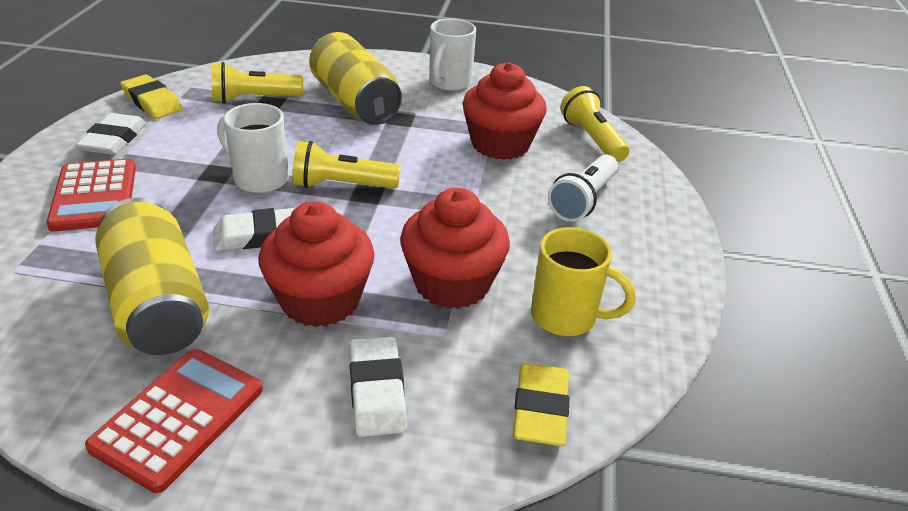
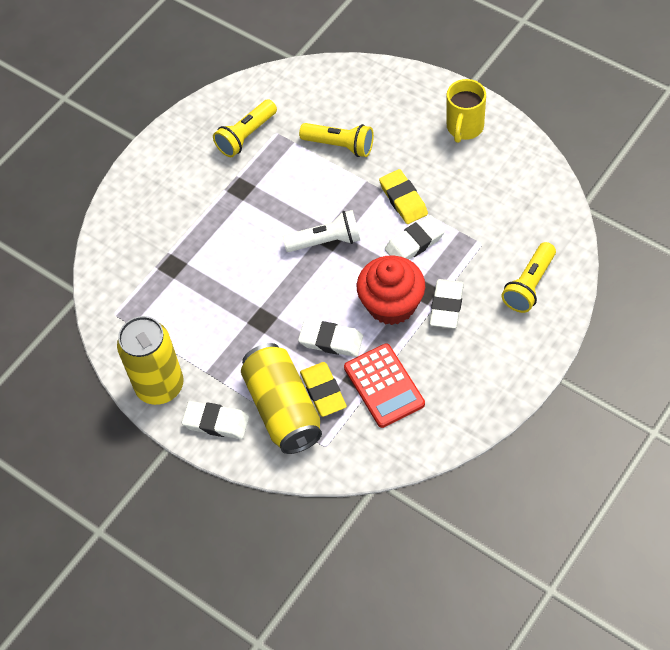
red calculator: 2 -> 1
red cupcake: 3 -> 1
white eraser: 3 -> 4
white mug: 2 -> 0

